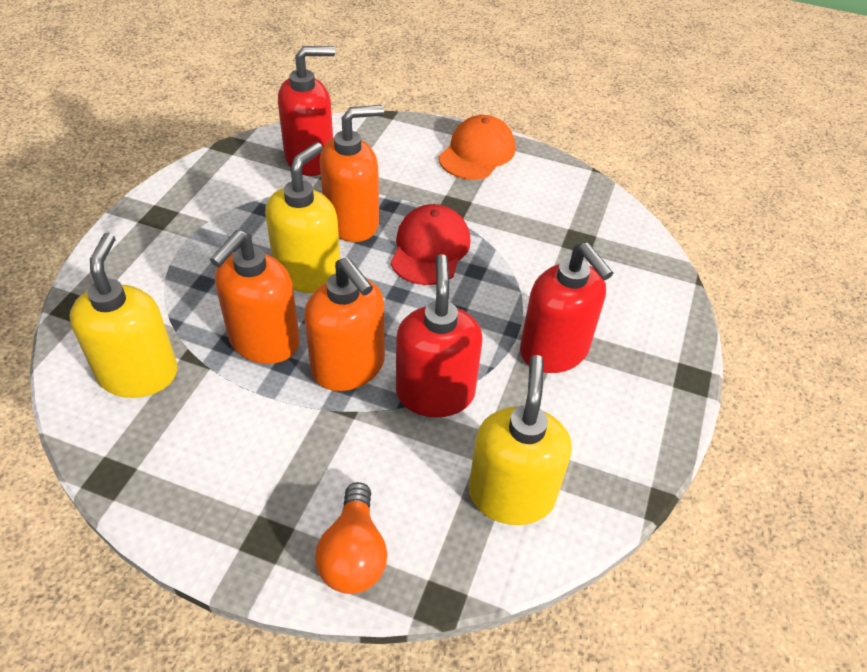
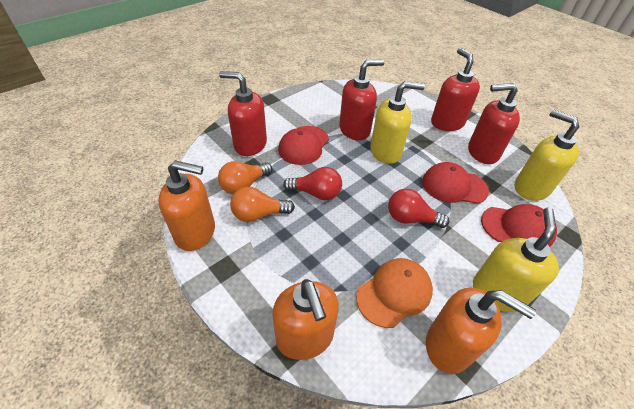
orange light bulb: 1 -> 2
red cap: 1 -> 3
red light bulb: 0 -> 2
red soap dispenser: 3 -> 4

